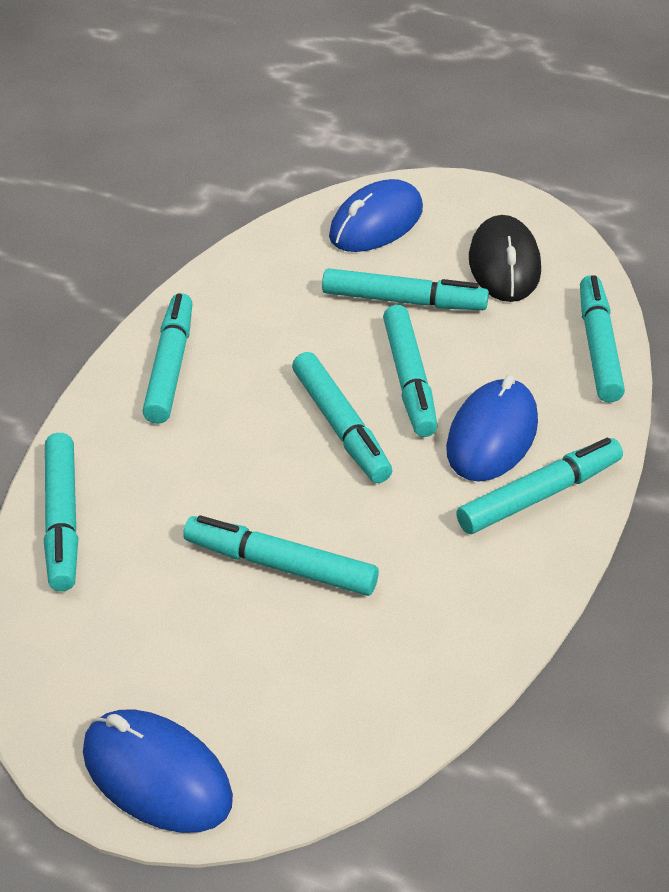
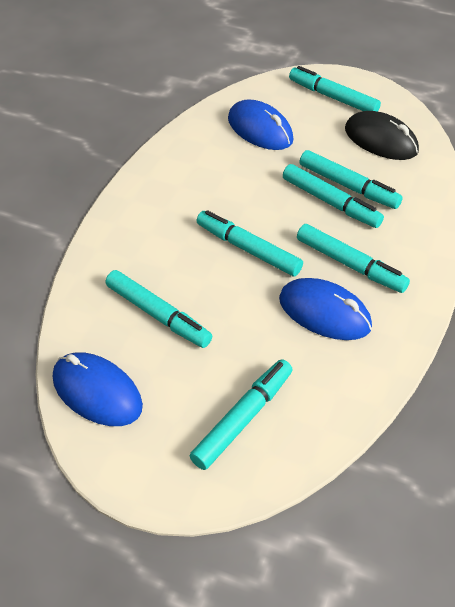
turquoise marker: 8 -> 7

